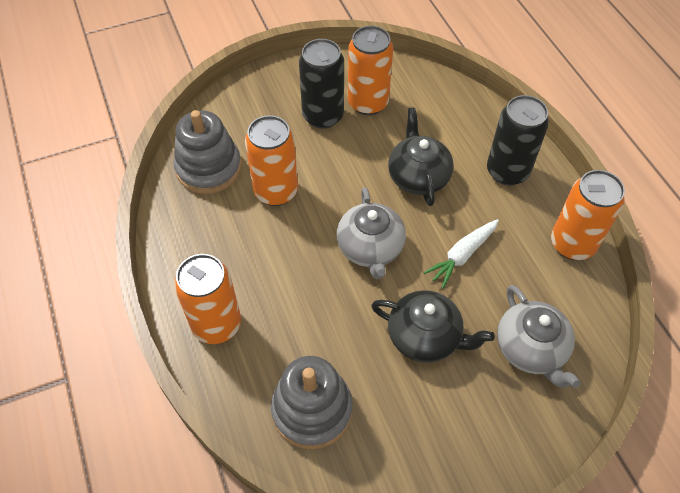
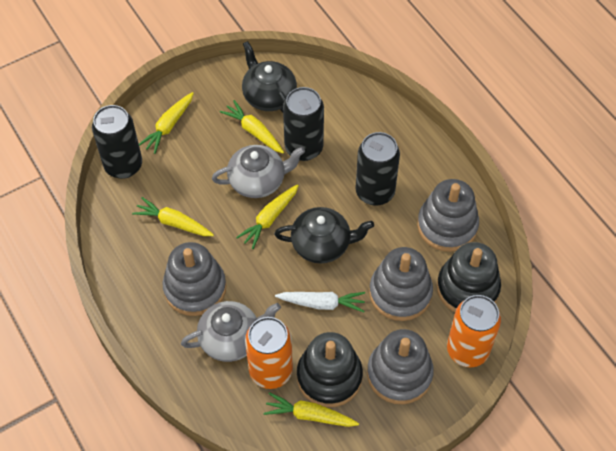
black can: 2 -> 3
black stacking toy: 0 -> 2
grey stacking toy: 2 -> 4
orange can: 4 -> 2
yellow carrot: 0 -> 5

